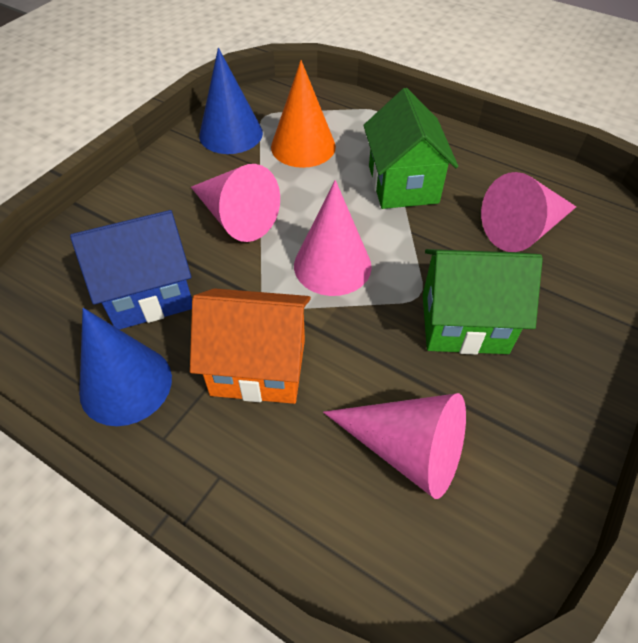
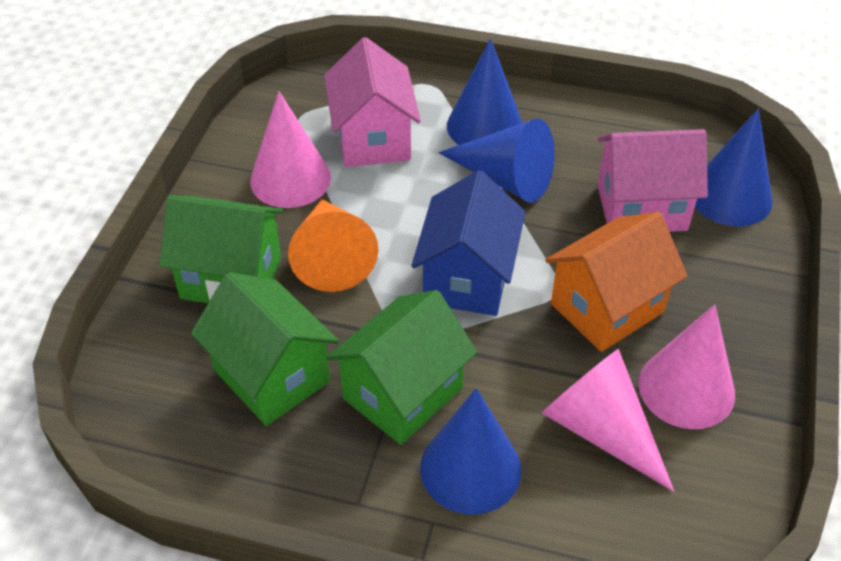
blue cone: 2 -> 4
green house: 2 -> 3
pink cone: 4 -> 3
pink house: 0 -> 2

